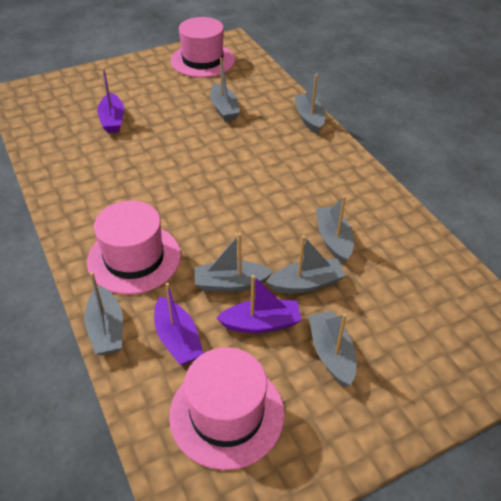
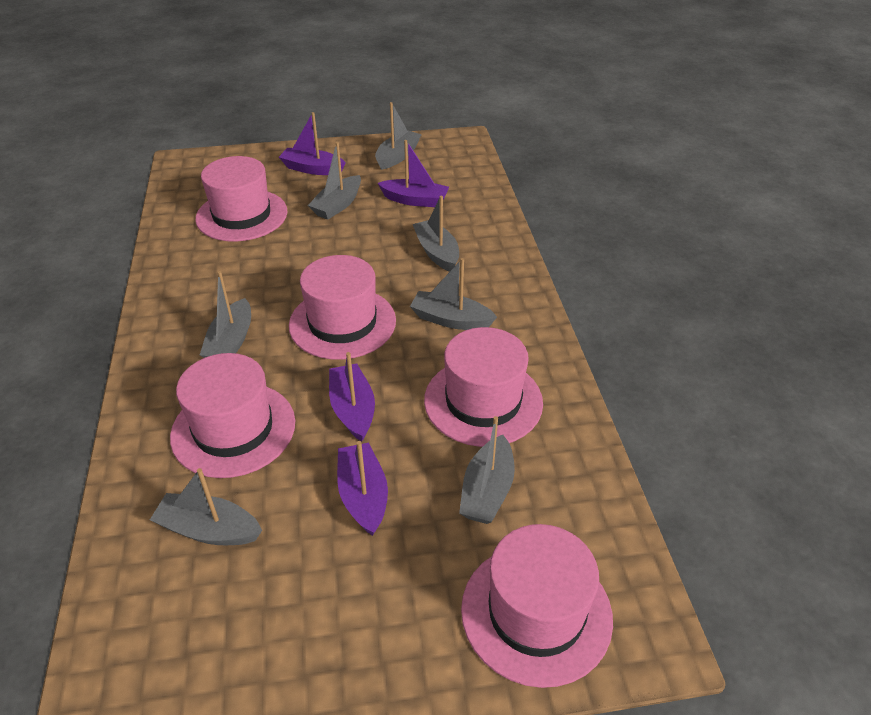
pink hat: 3 -> 5
purple boat: 3 -> 4

